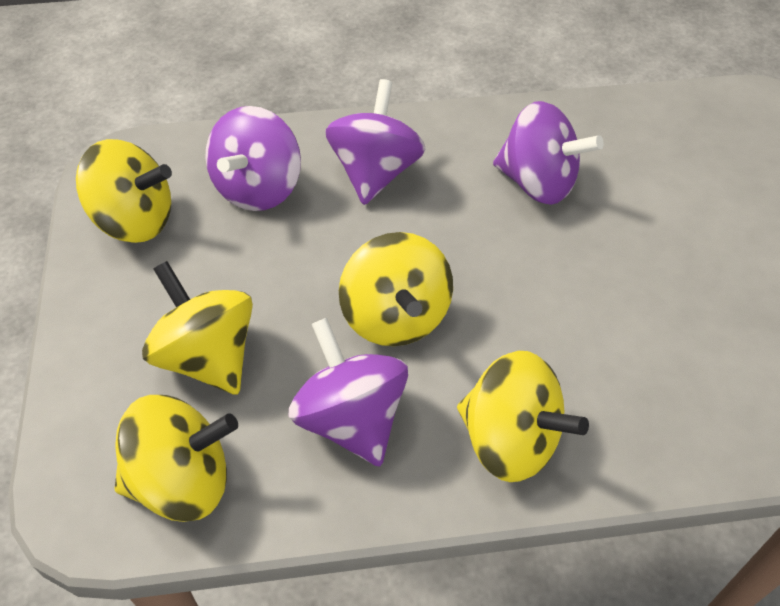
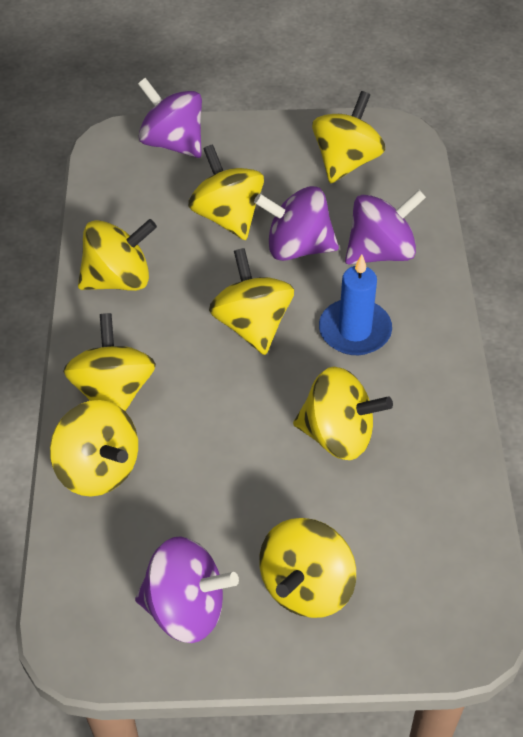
blue candle: 0 -> 1
yellow spinning top: 5 -> 8

